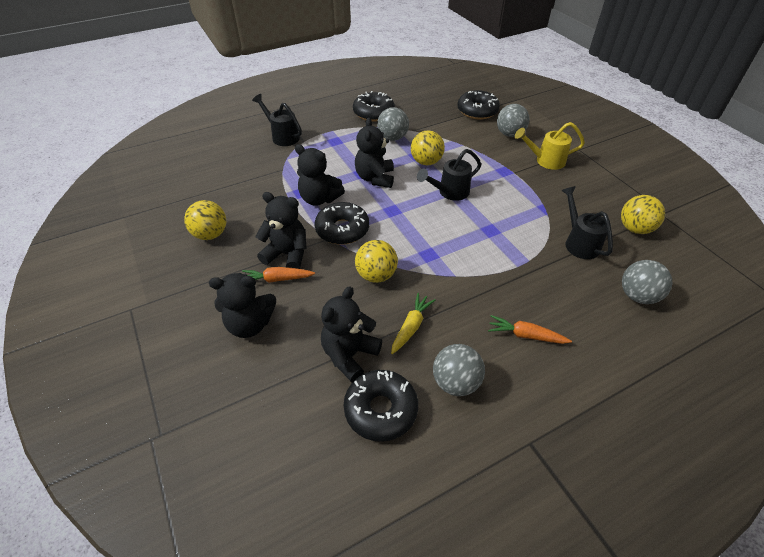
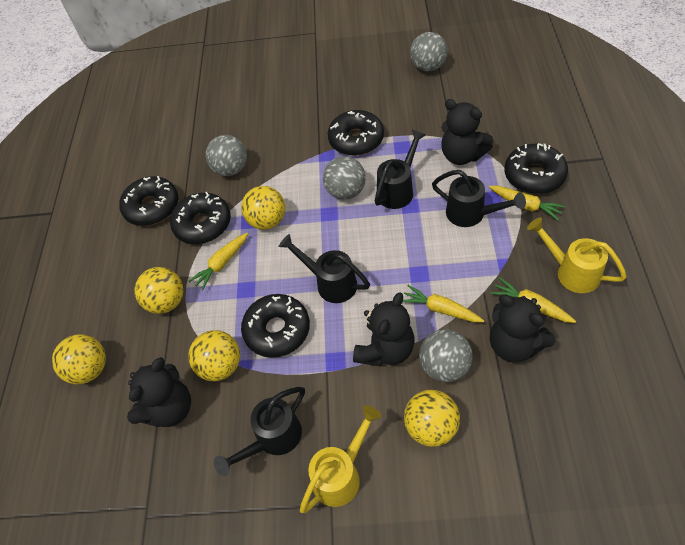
black donut: 4 -> 5
black teddy bear: 5 -> 4
black watering can: 3 -> 4
orange carrot: 2 -> 0
yellow ball: 4 -> 5
yellow carrot: 1 -> 4
yellow watering can: 1 -> 2

